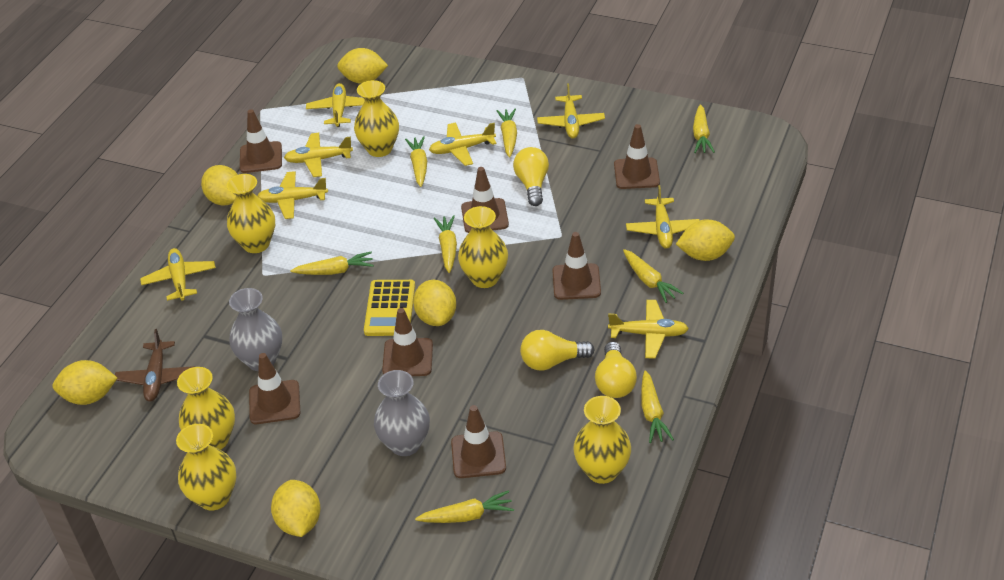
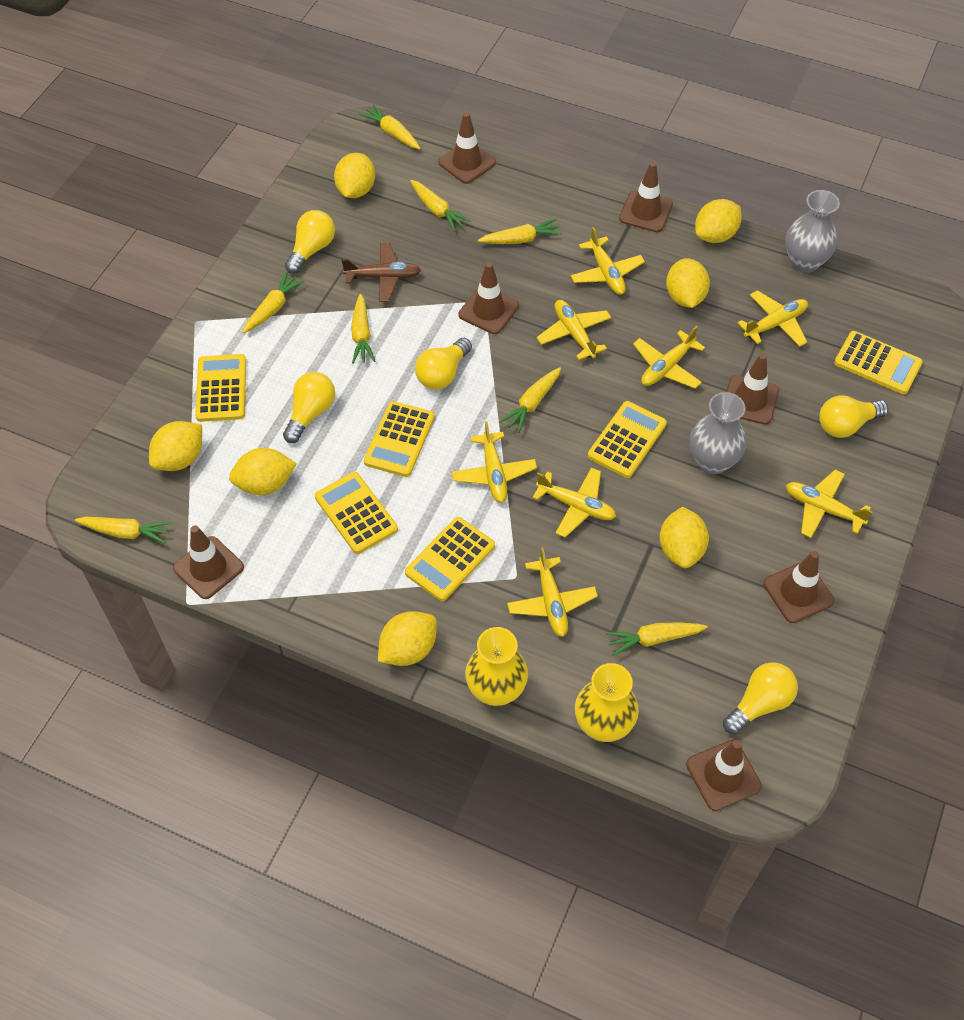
yellow calculator: 1 -> 6
yellow lemon: 6 -> 7
yellow light bulb: 3 -> 5
yellow vase: 6 -> 2

